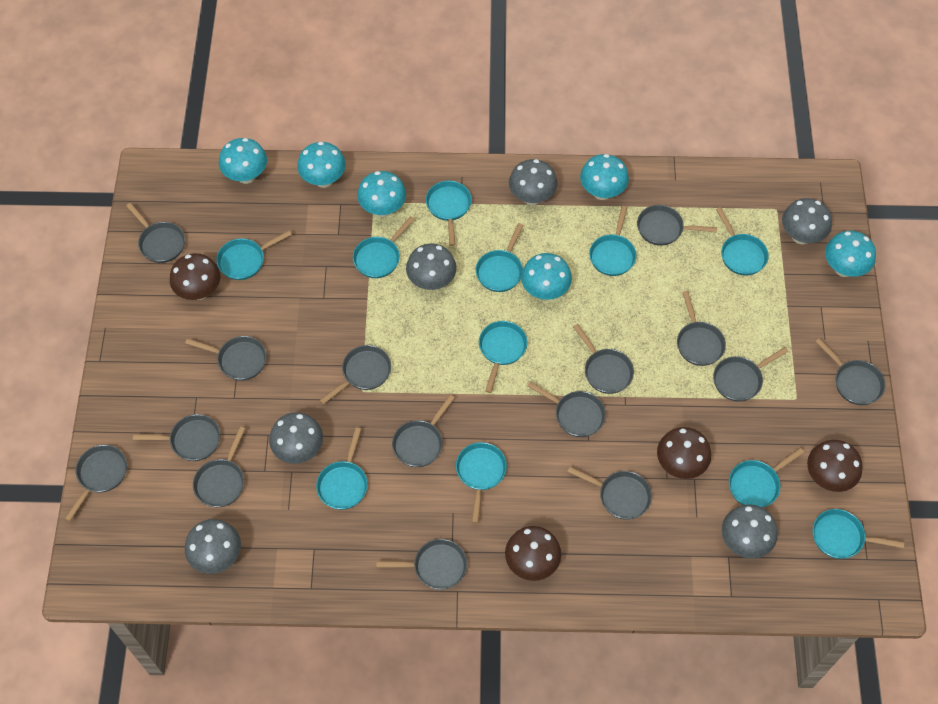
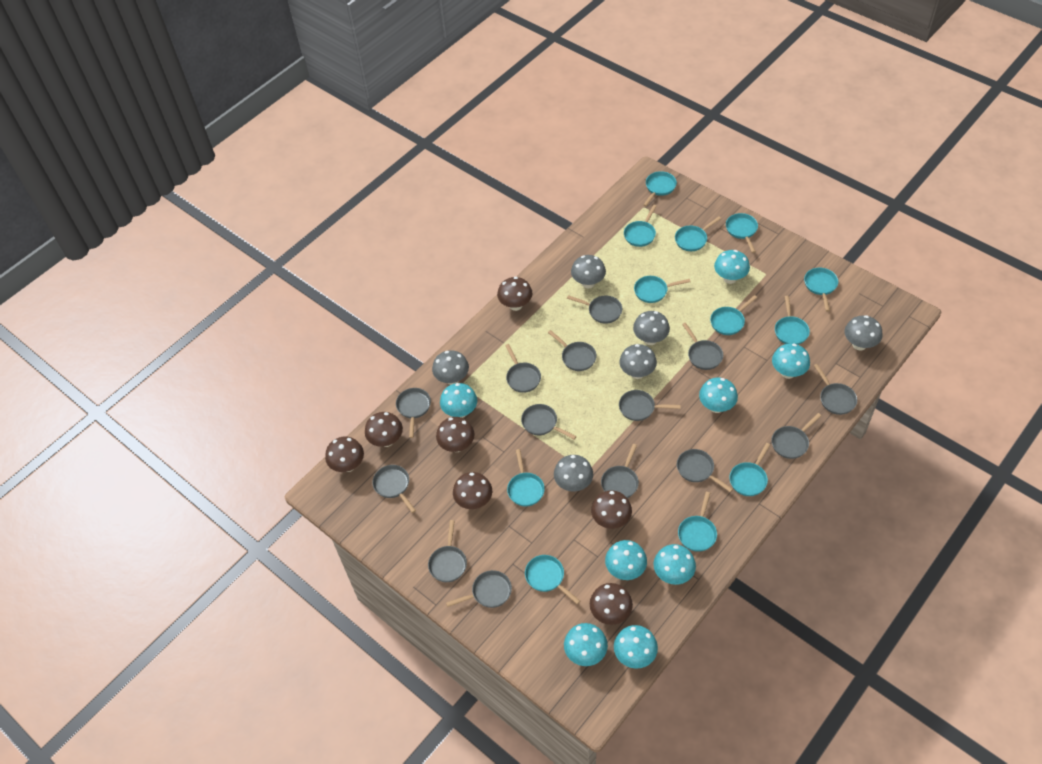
brown mushroom: 4 -> 7
grey pan: 15 -> 14
turquoise mushroom: 6 -> 8
turquoise pan: 11 -> 12

